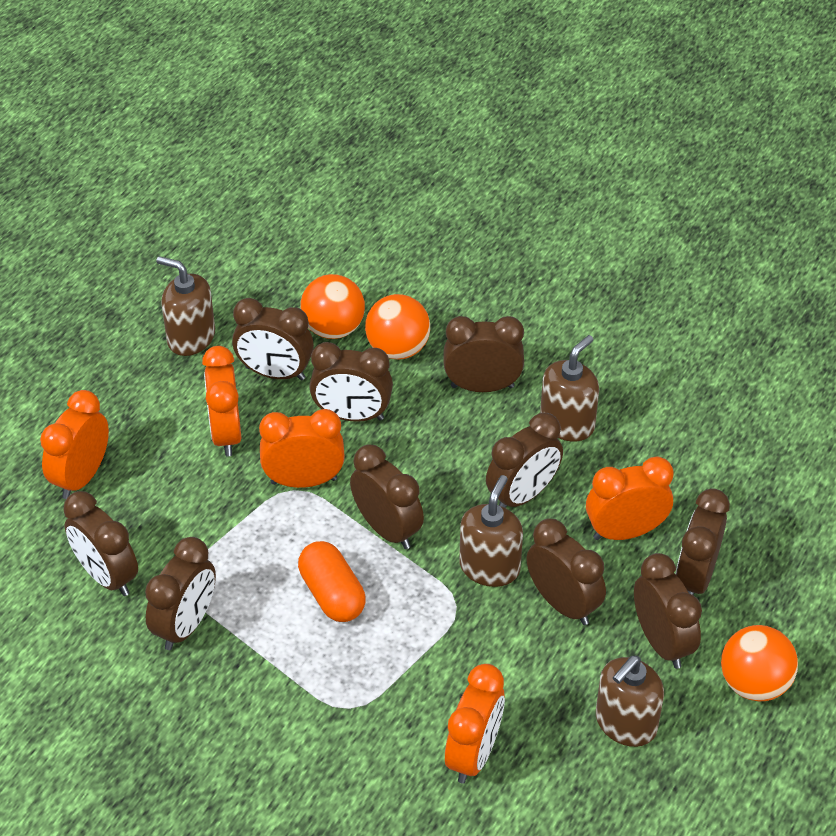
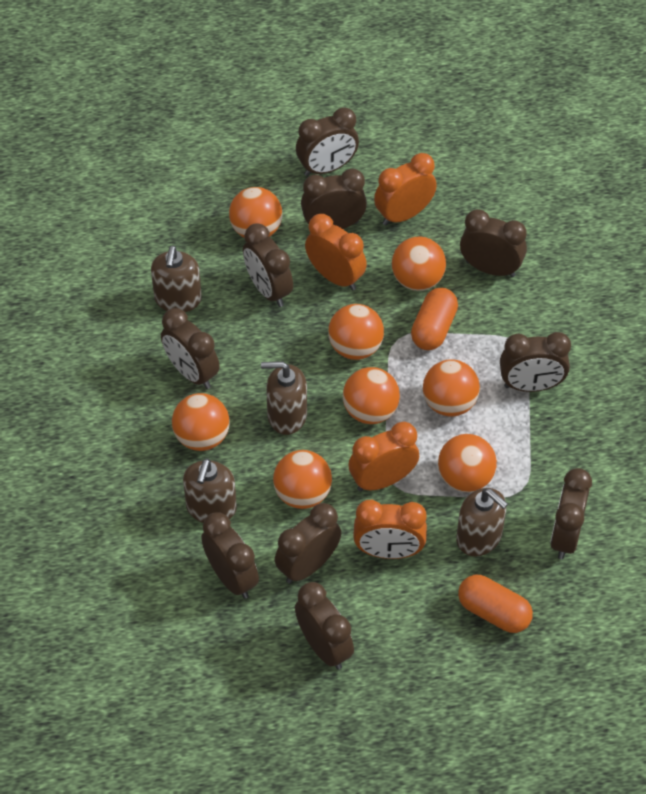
orange ball: 3 -> 8
orange capsule: 1 -> 2
orange clock: 5 -> 4

